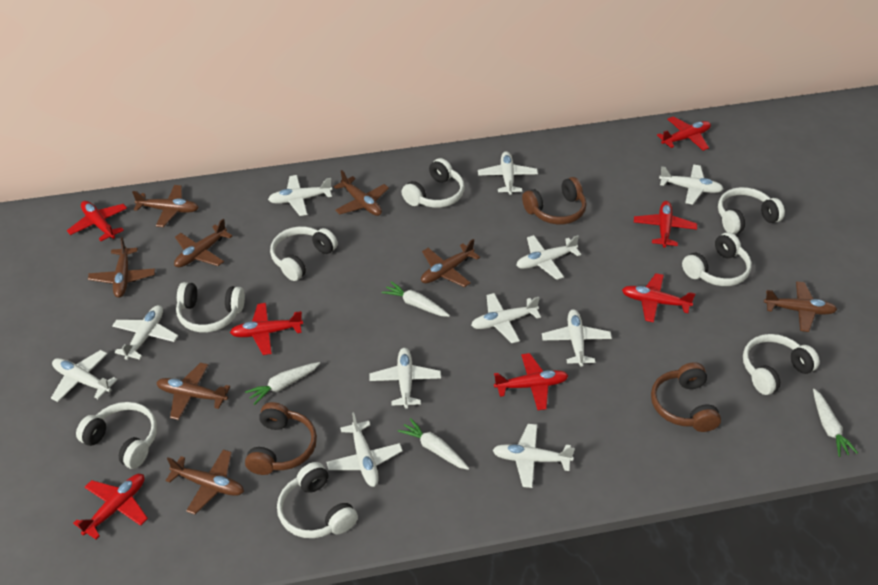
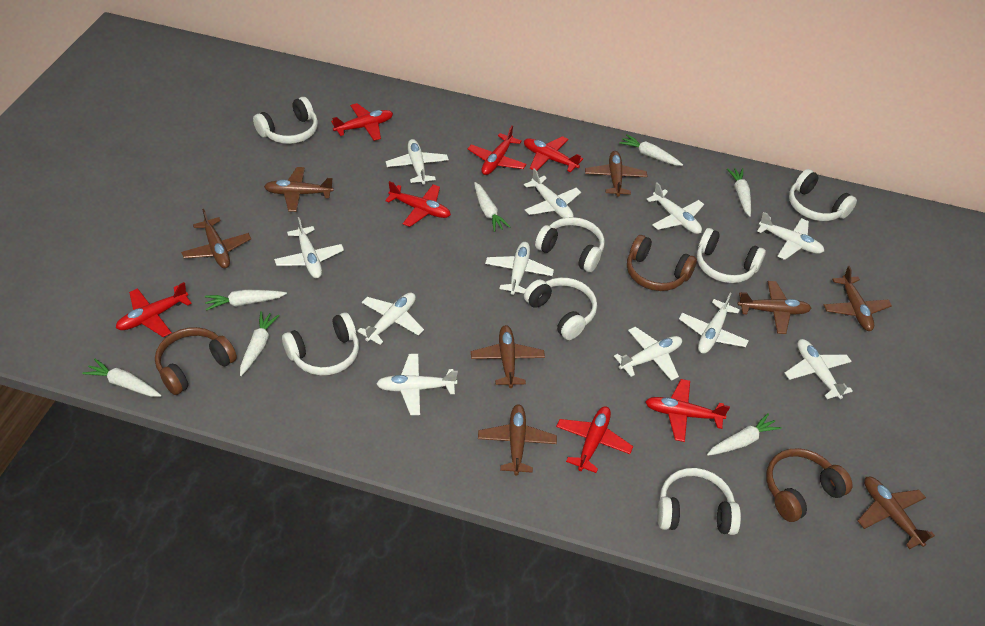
white carrot: 4 -> 7
white headphones: 8 -> 7

